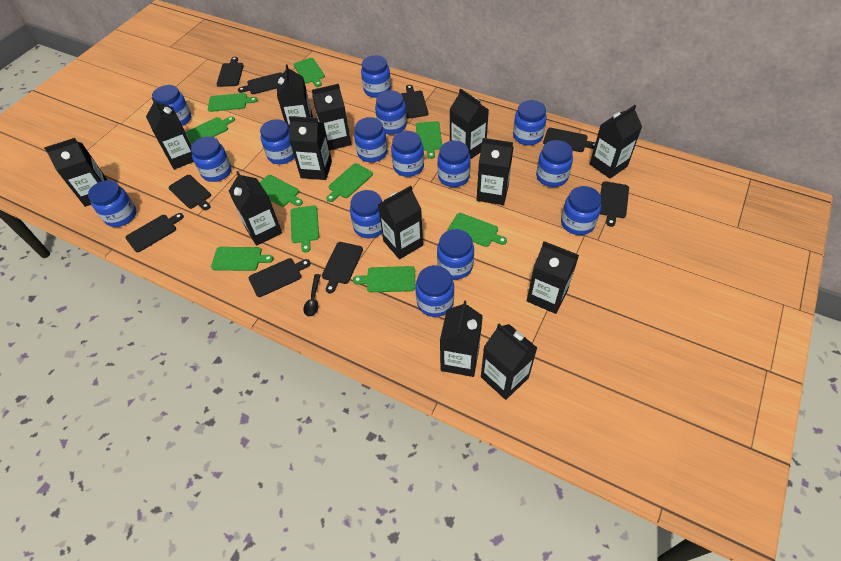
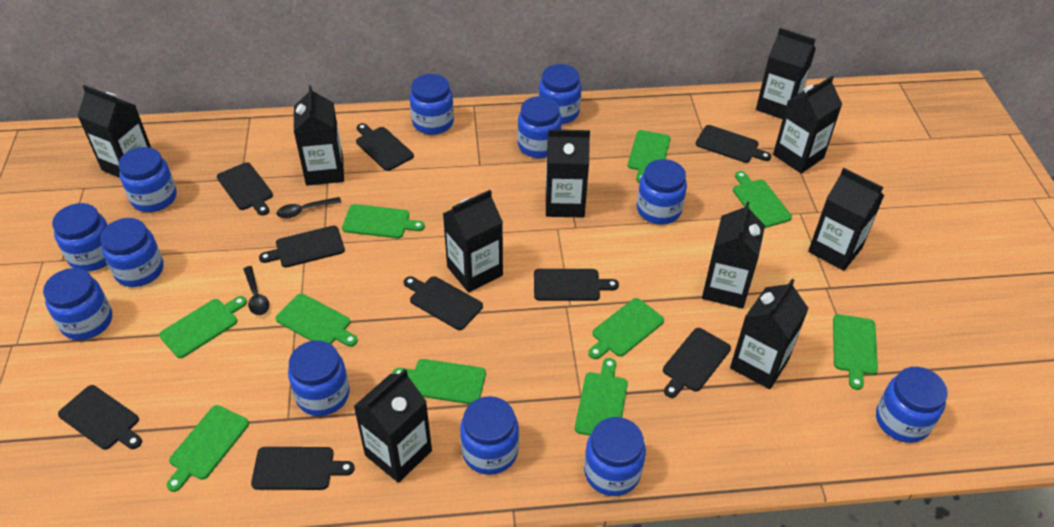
black carton: 13 -> 10
black spoon: 1 -> 2
blue jar: 15 -> 12

